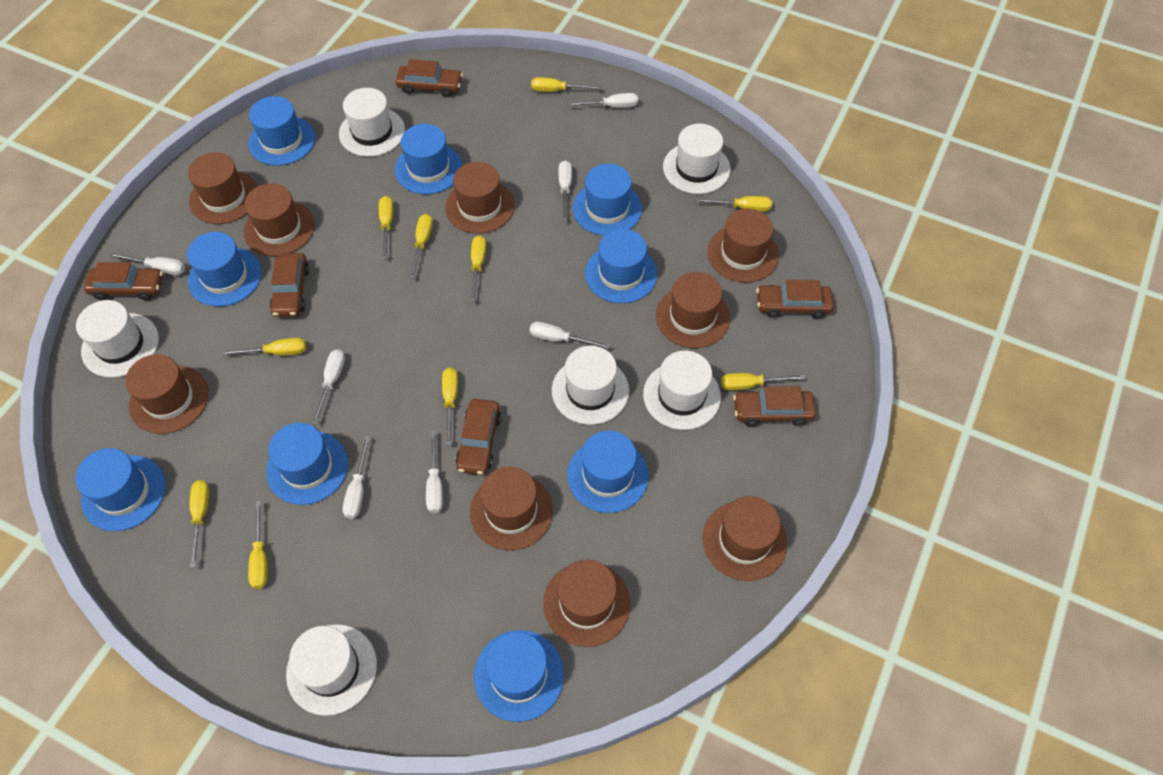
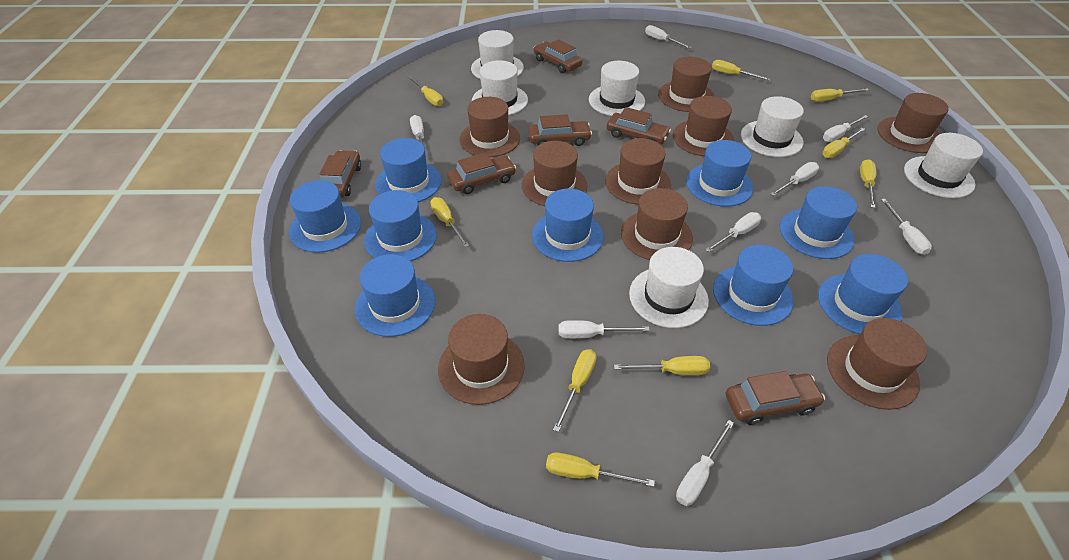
white screwdriver: 7 -> 8
yellow screwdriver: 10 -> 9

